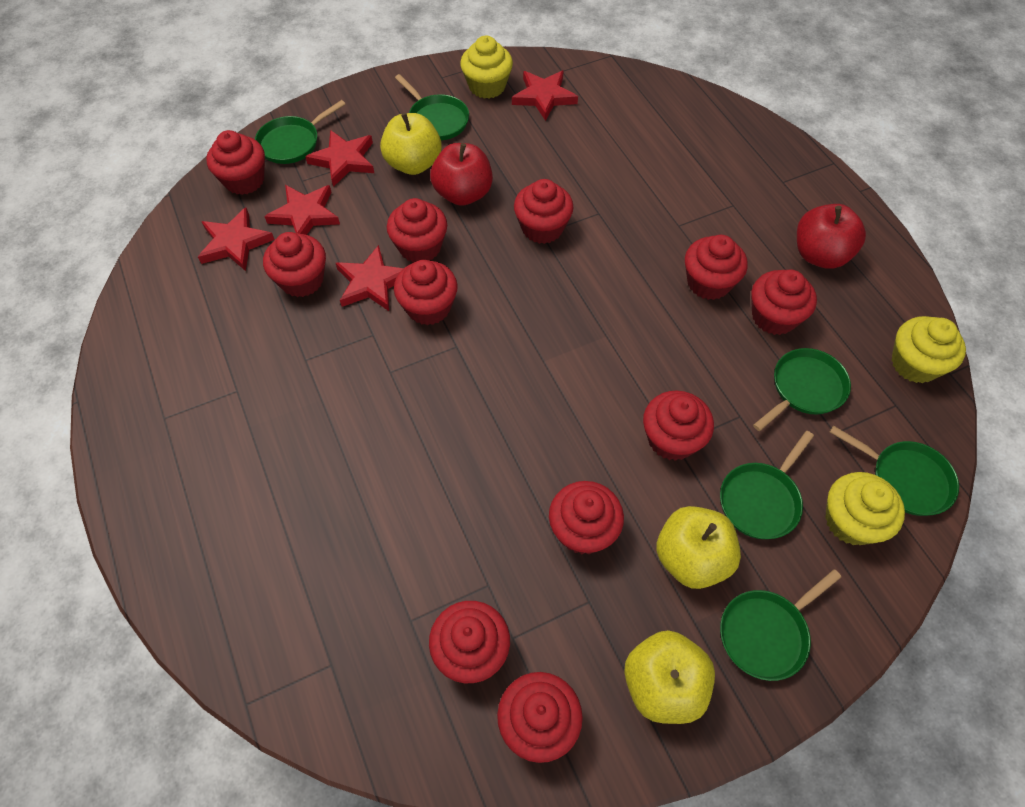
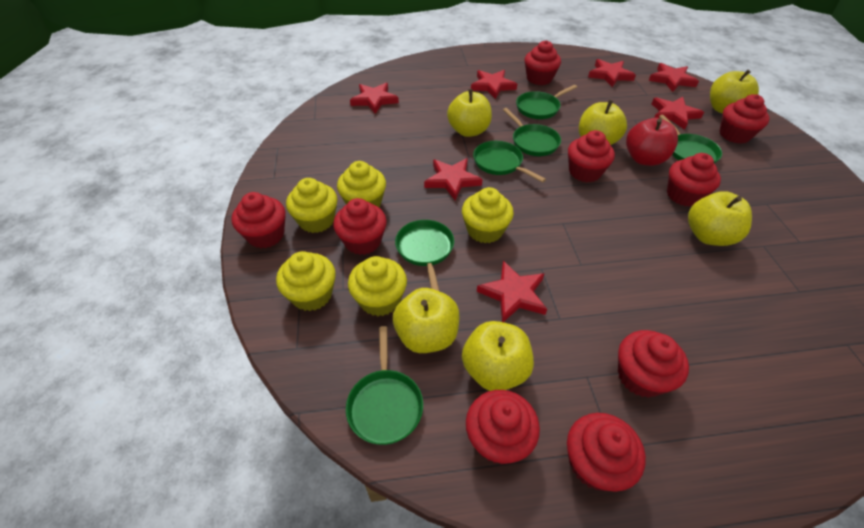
red apple: 2 -> 1
red cupcake: 11 -> 9
red star: 5 -> 7
yellow apple: 3 -> 6
yellow cupcake: 3 -> 5

